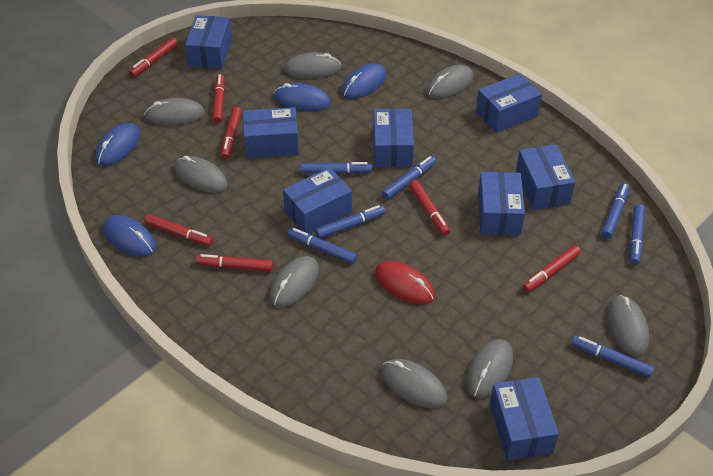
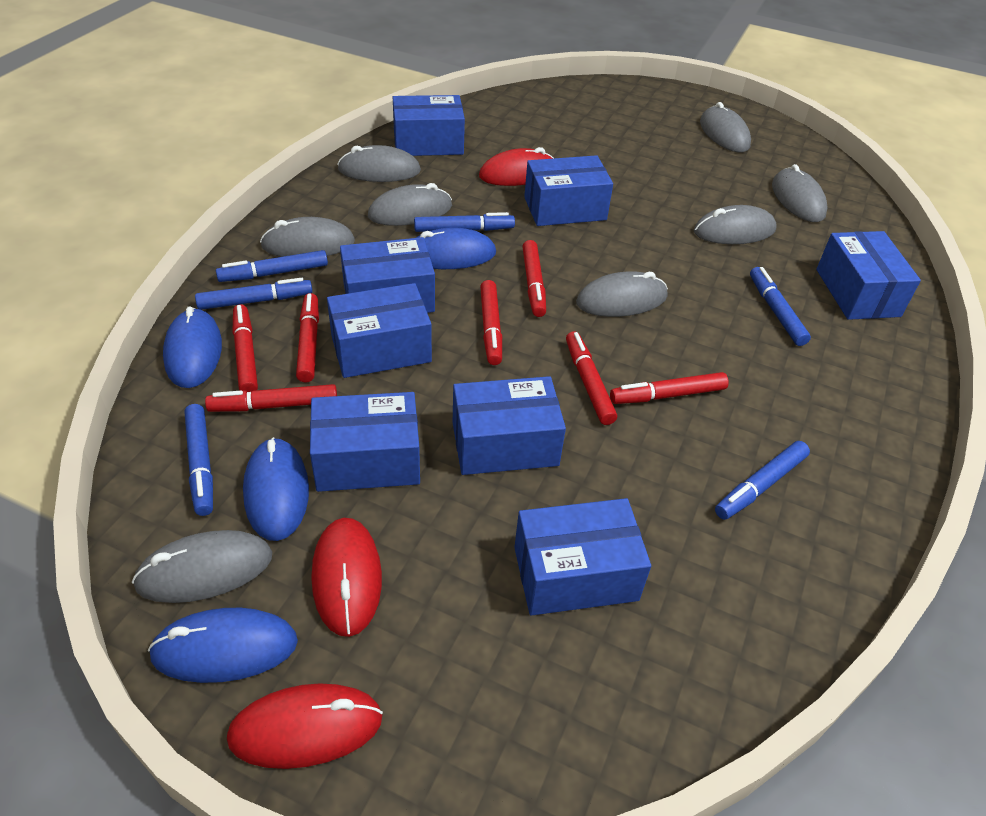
blue marker: 7 -> 6
red mouse: 1 -> 3

